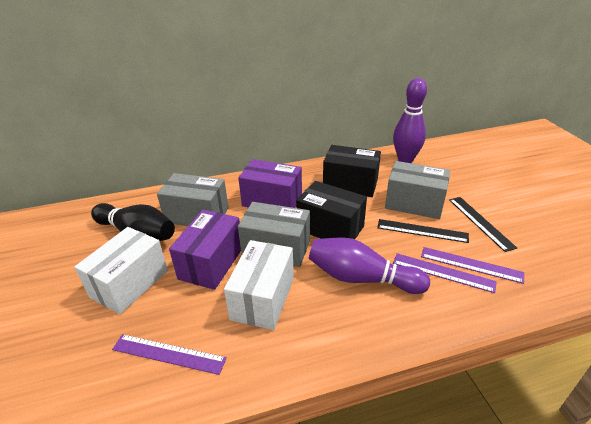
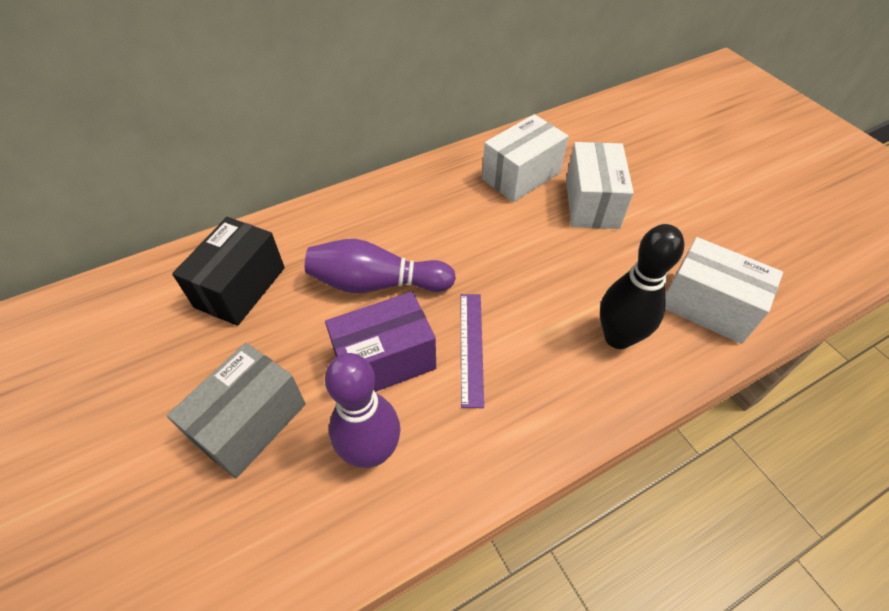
black box: 2 -> 1
black ruler: 2 -> 0
grey box: 3 -> 1
purple box: 2 -> 1
purple ruler: 3 -> 1
white box: 2 -> 3

